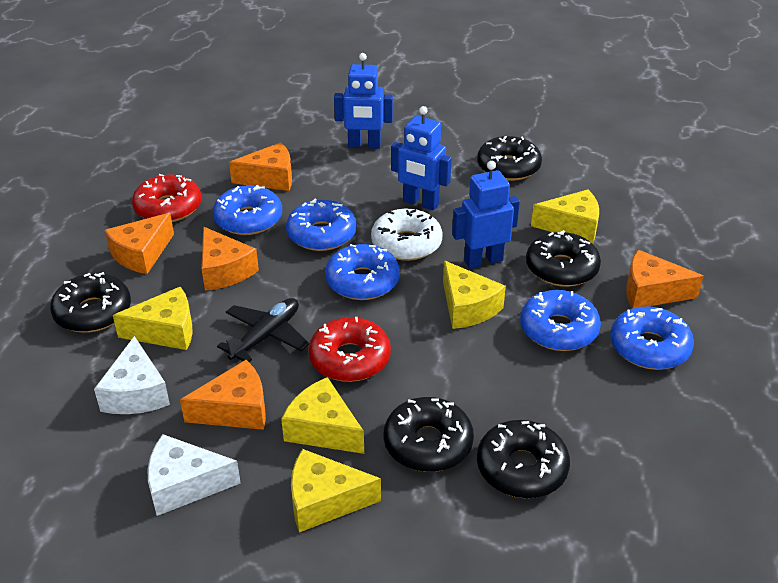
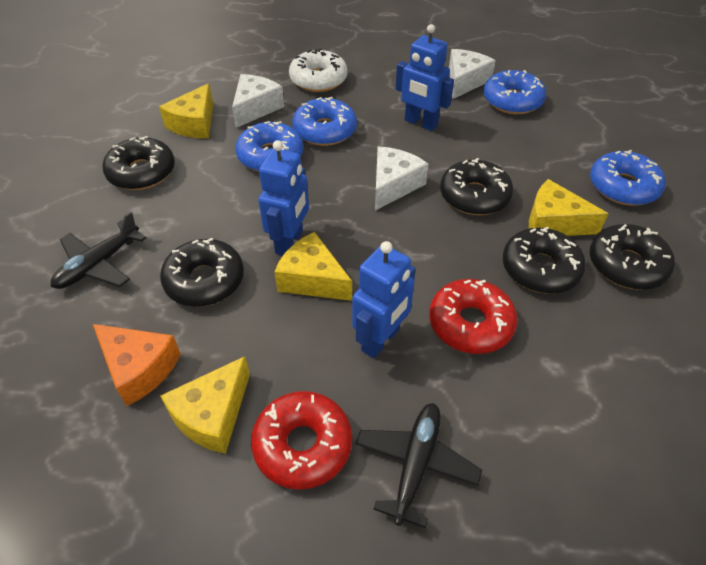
black plane: 1 -> 2
blue donut: 5 -> 4
orange cheese: 5 -> 1
white cheese: 2 -> 3
yellow cheese: 5 -> 4

